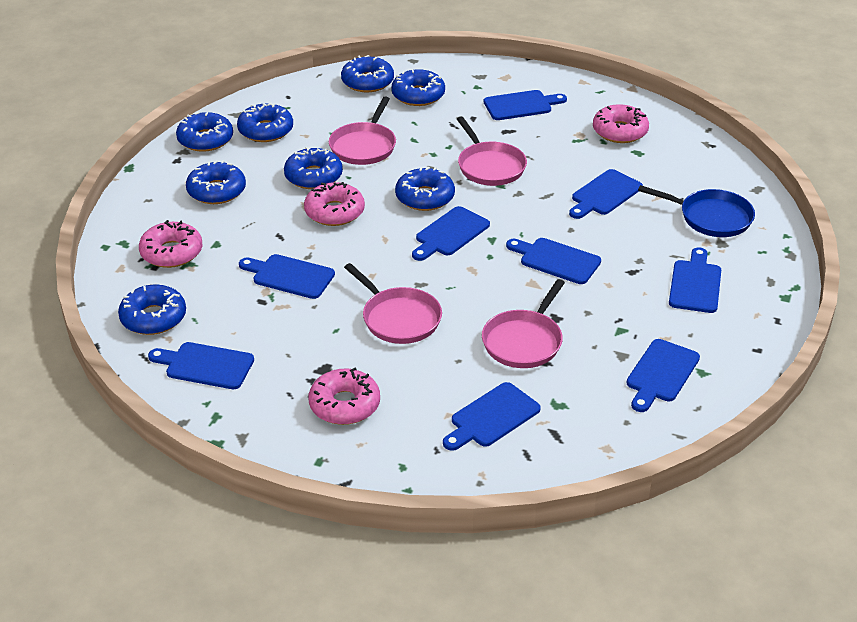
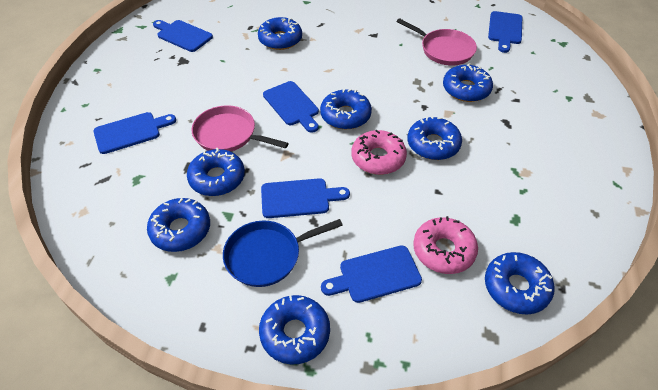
blue cutting board: 9 -> 6
pink donut: 4 -> 2
pink pan: 4 -> 2

